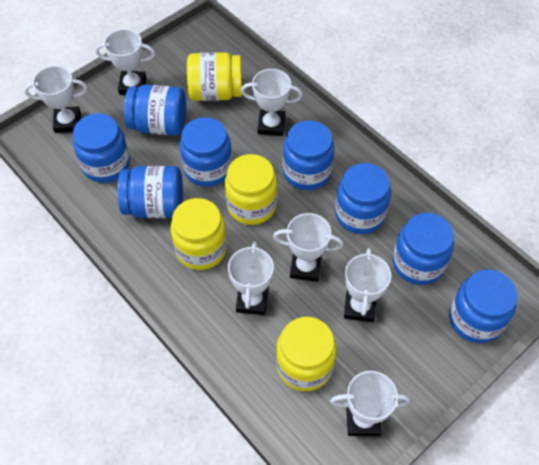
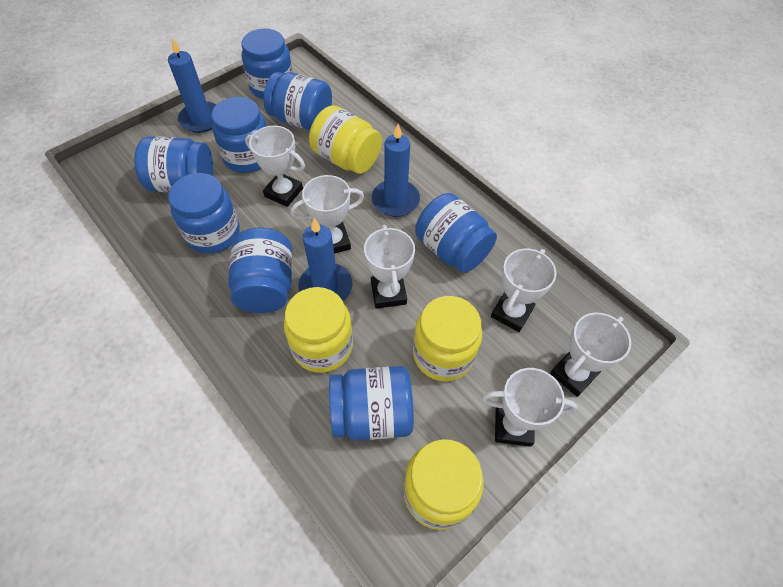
blue candle: 0 -> 3
white trophy: 7 -> 6

